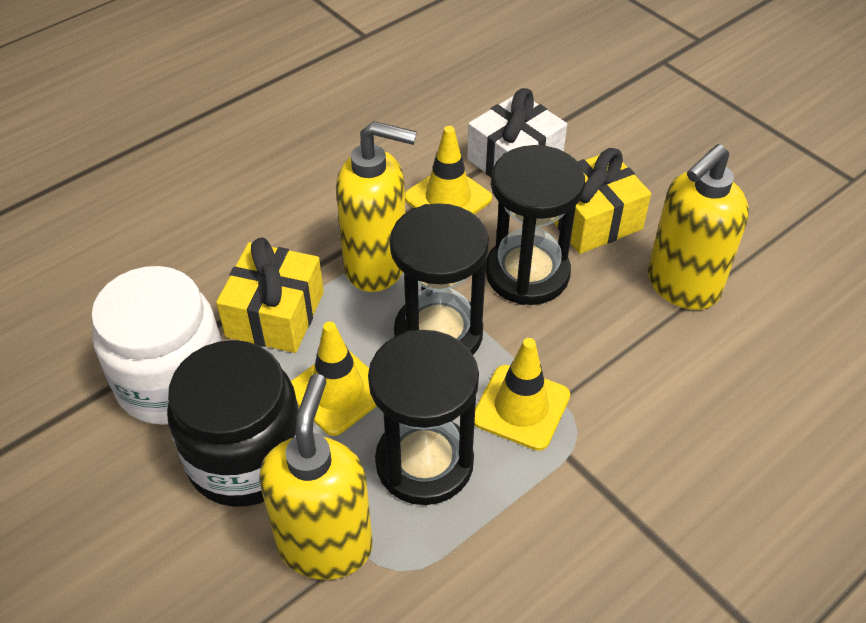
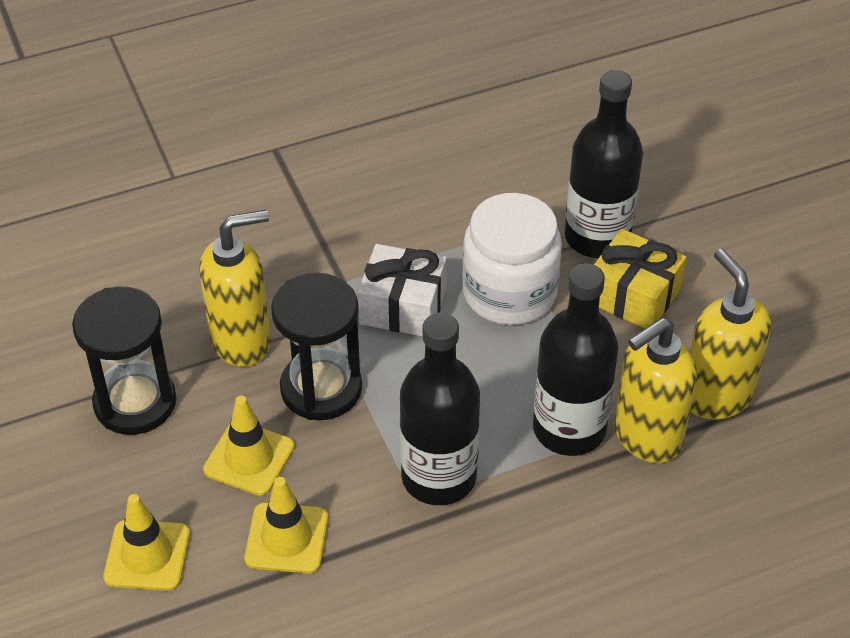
black bottle: 0 -> 3
black hourglass: 3 -> 2
black jar: 1 -> 0
yellow gift: 2 -> 1

